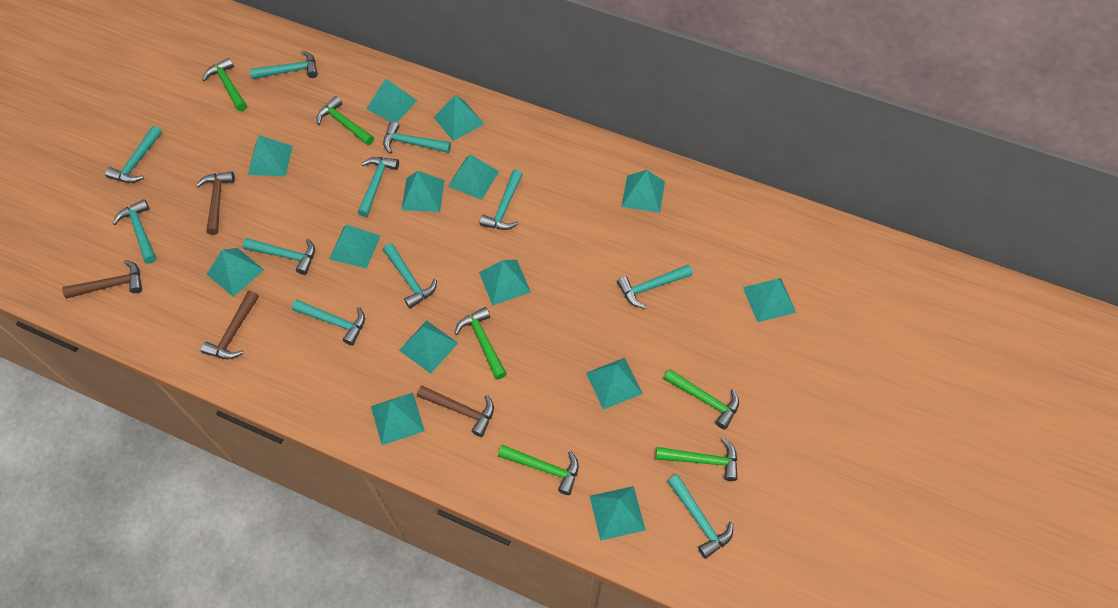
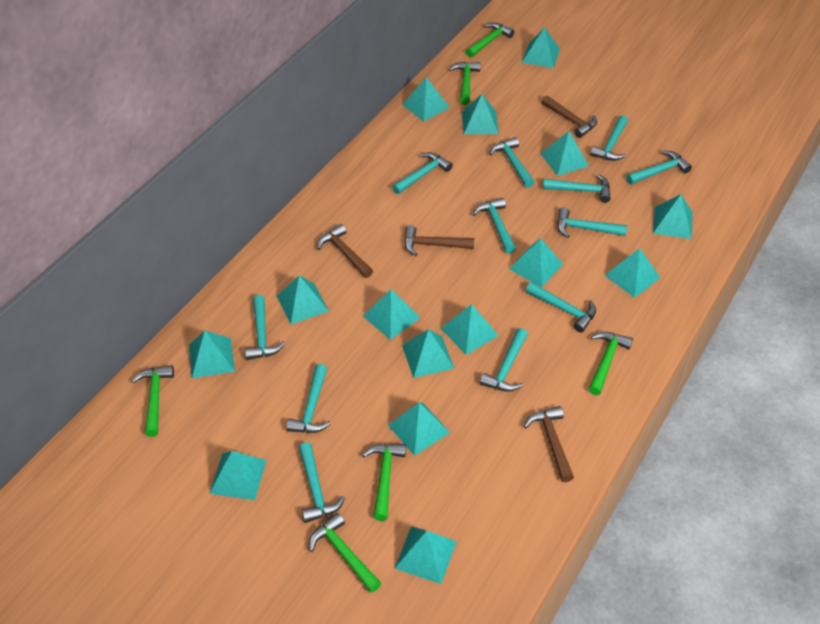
turquoise hammer: 11 -> 12
turquoise pyramid: 14 -> 15

